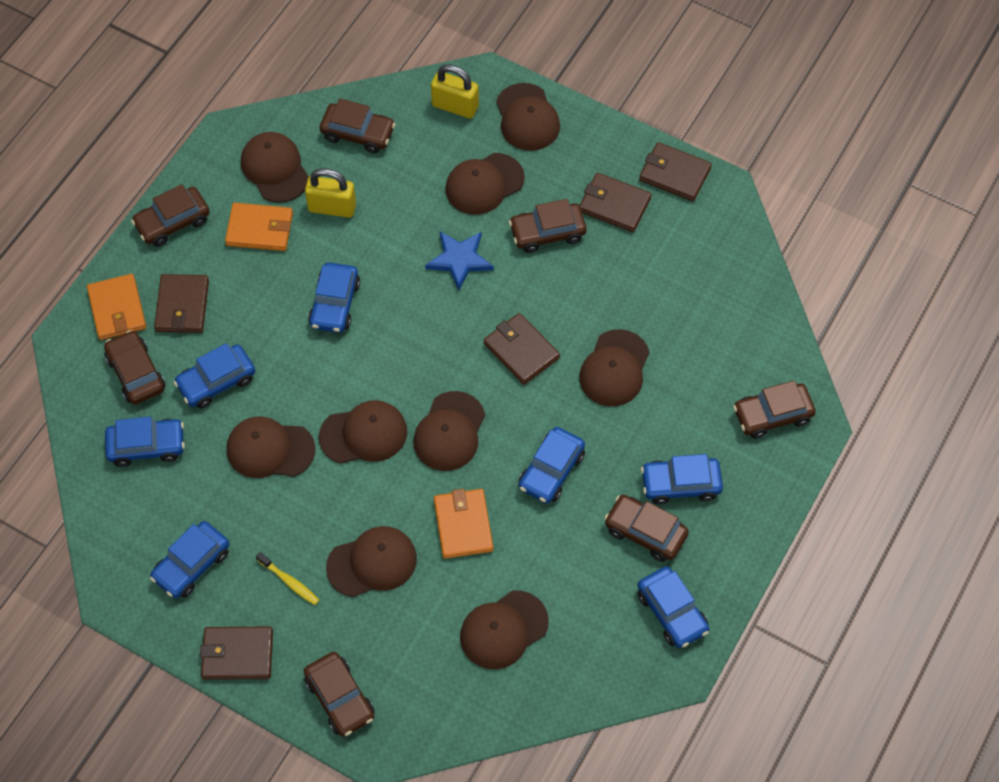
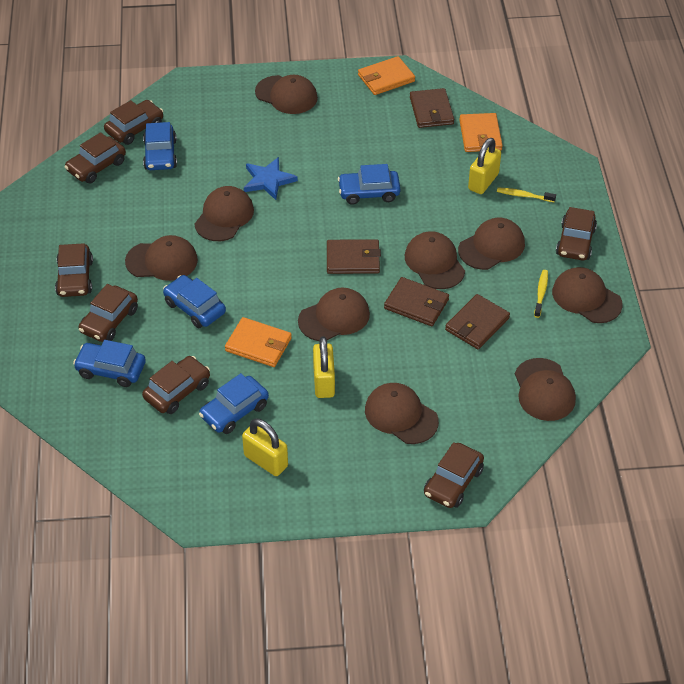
blue car: 7 -> 5
brown wallet: 5 -> 4
yellow padlock: 2 -> 3
yellow toothbrush: 1 -> 2

